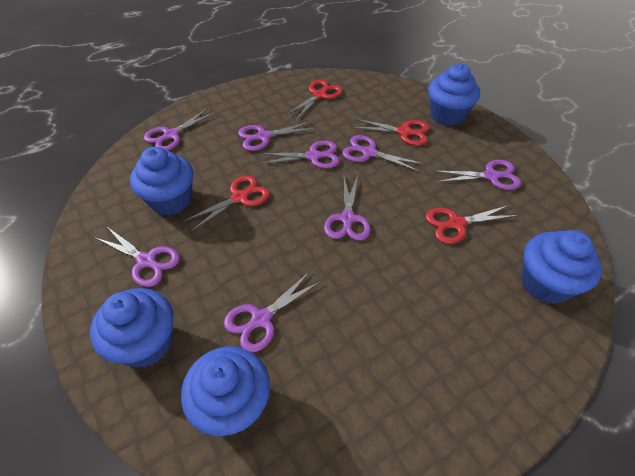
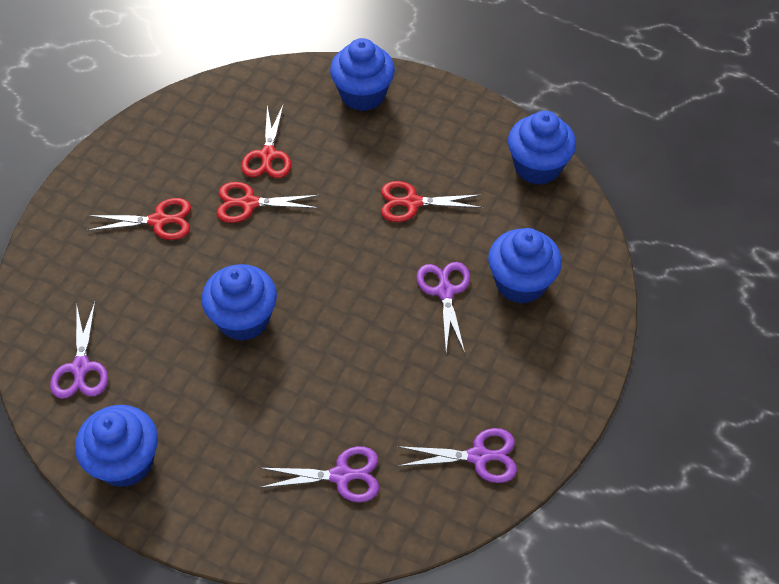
purple scissors: 8 -> 4

